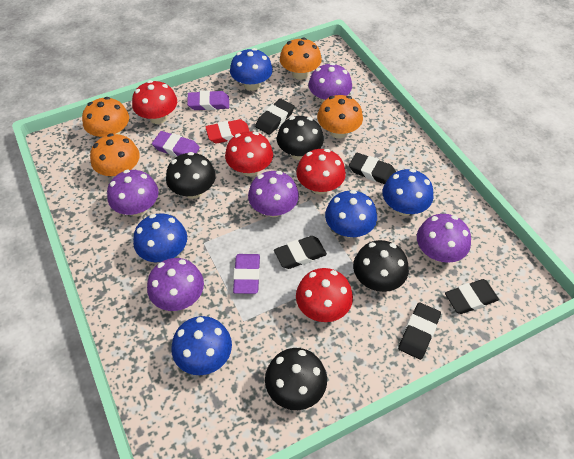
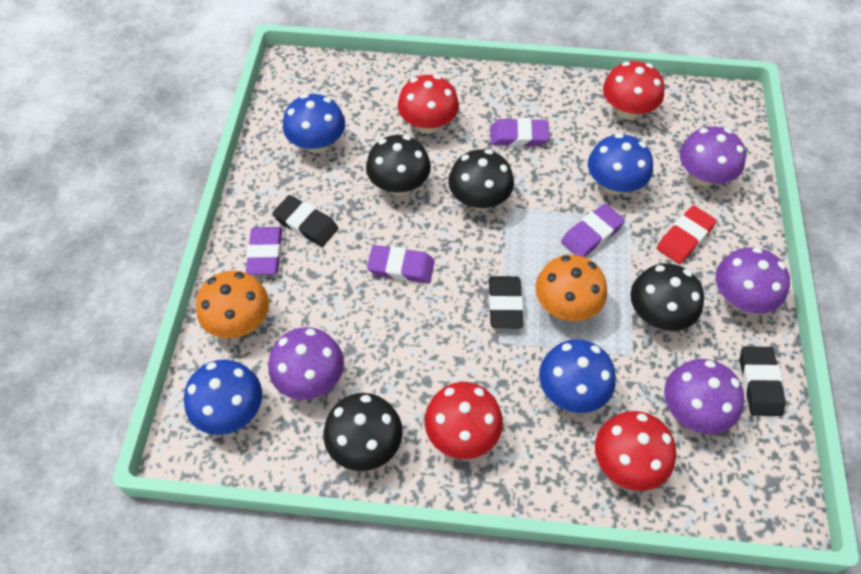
black eraser: 5 -> 3
blue mushroom: 5 -> 4
orange mushroom: 4 -> 2
purple eraser: 3 -> 4
purple mushroom: 5 -> 4

